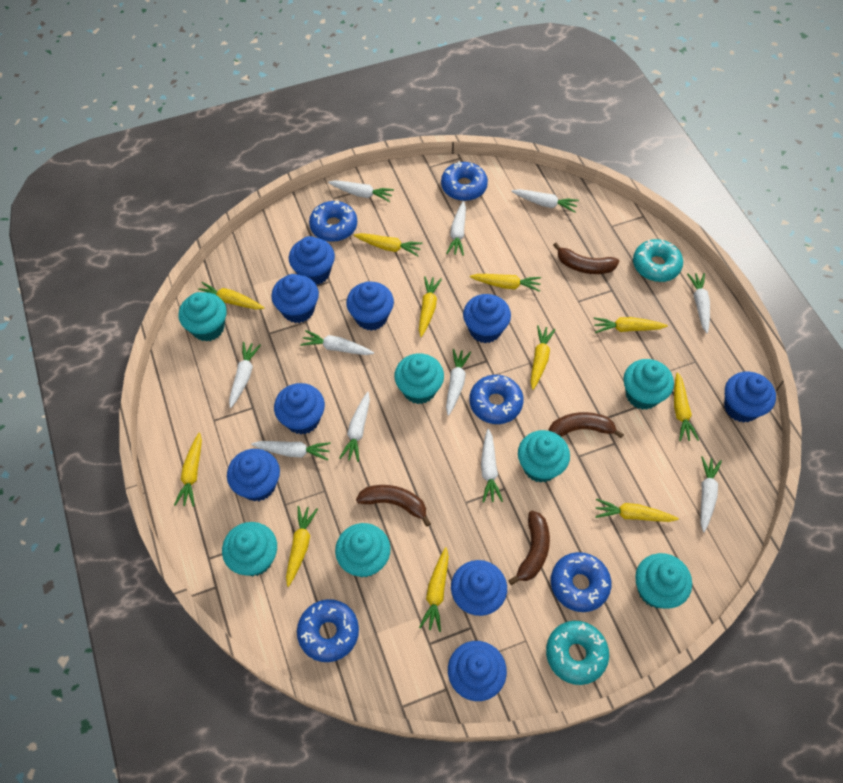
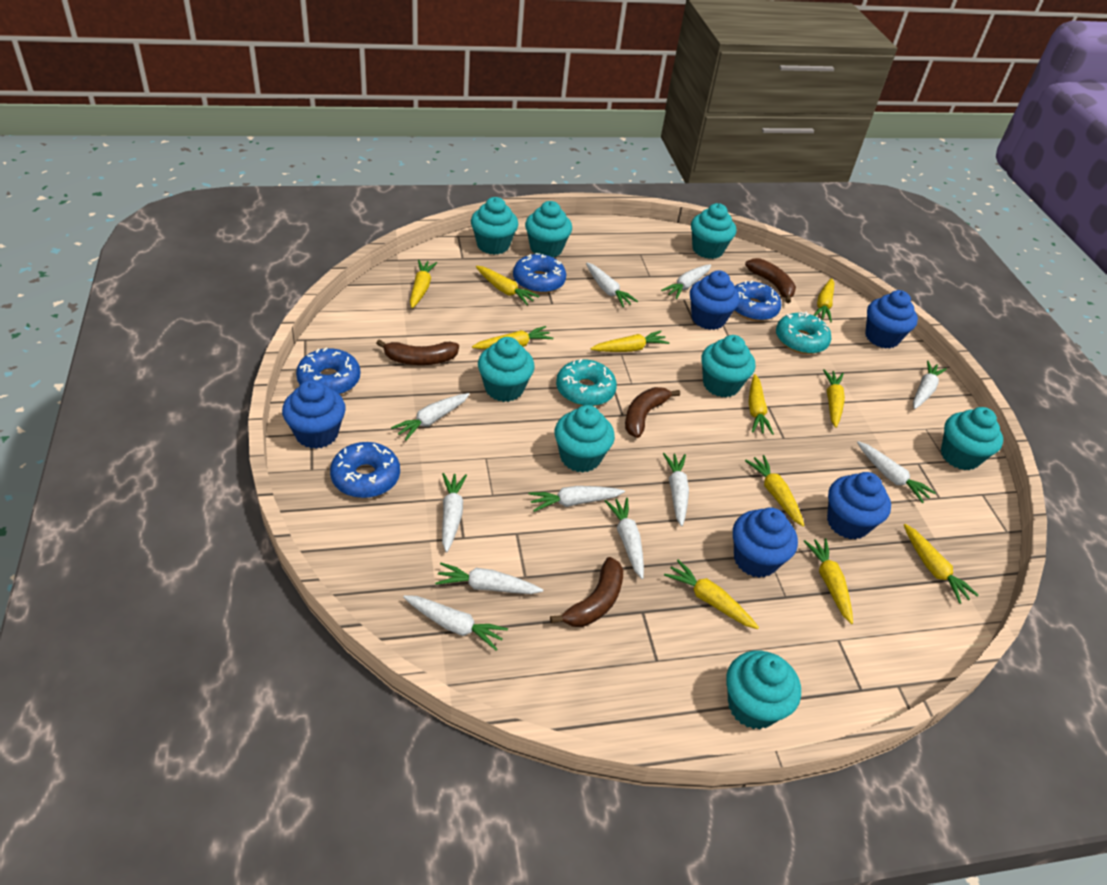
blue cupcake: 9 -> 5
blue donut: 5 -> 4
turquoise cupcake: 7 -> 8

